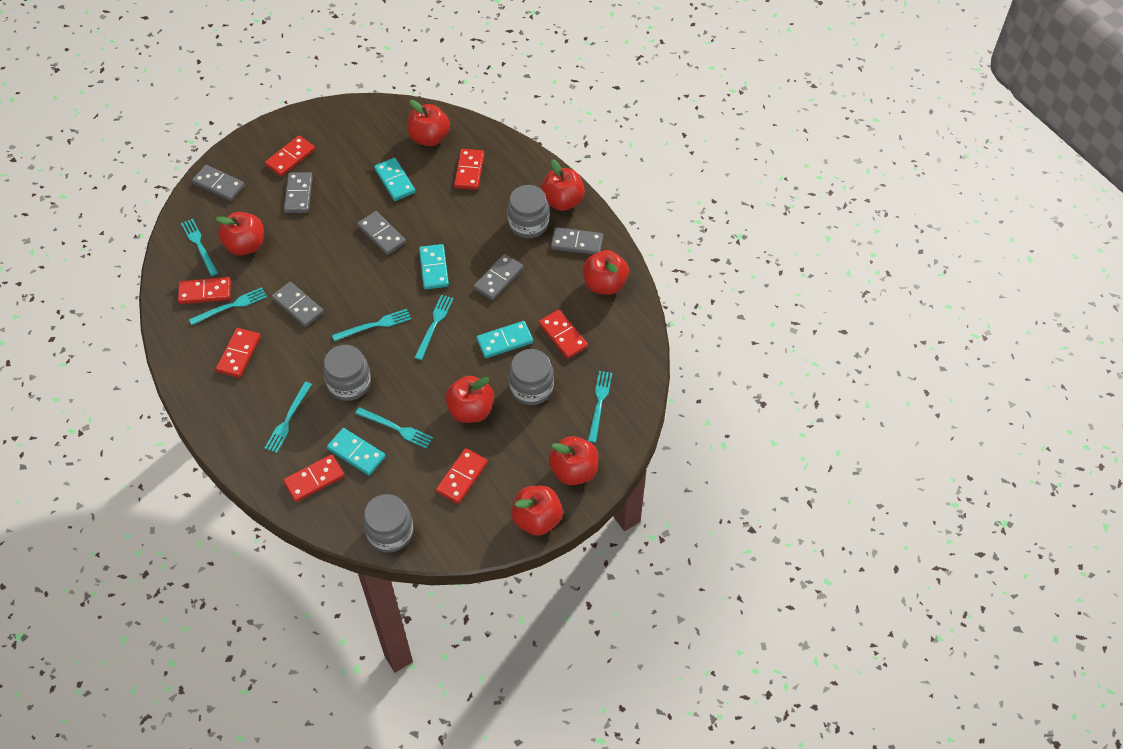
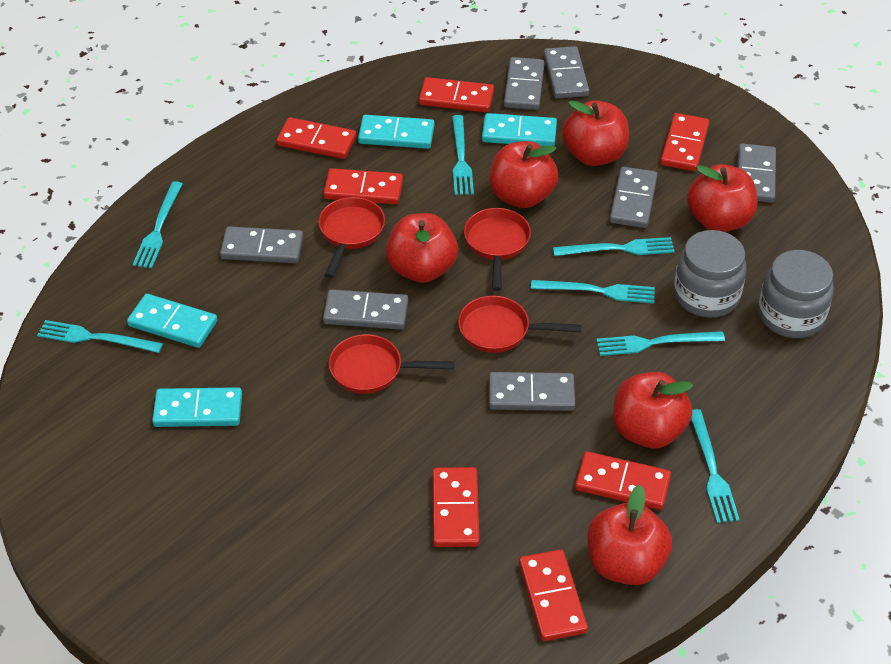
grey domino: 6 -> 7
grey jar: 4 -> 2
red apple: 7 -> 6
red pan: 0 -> 4

